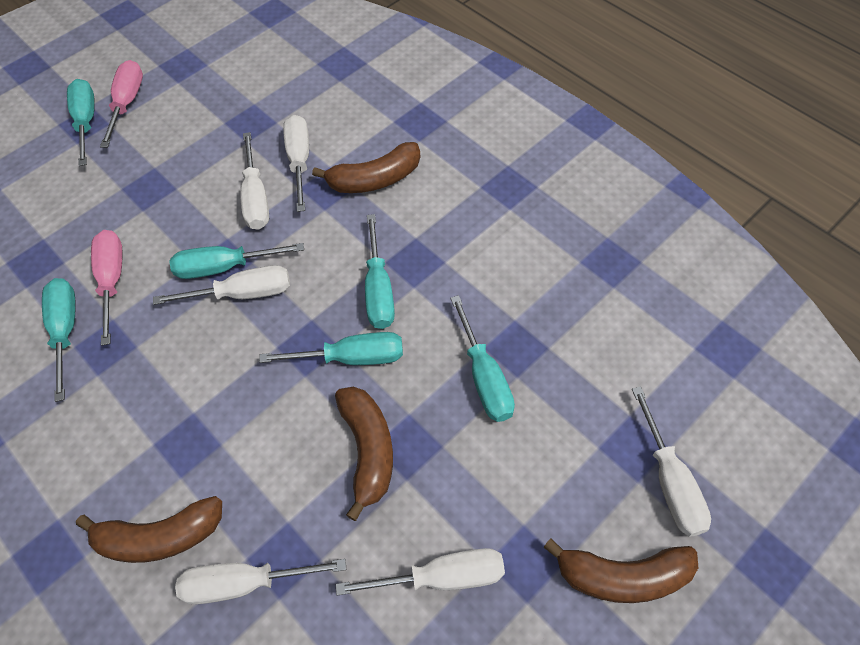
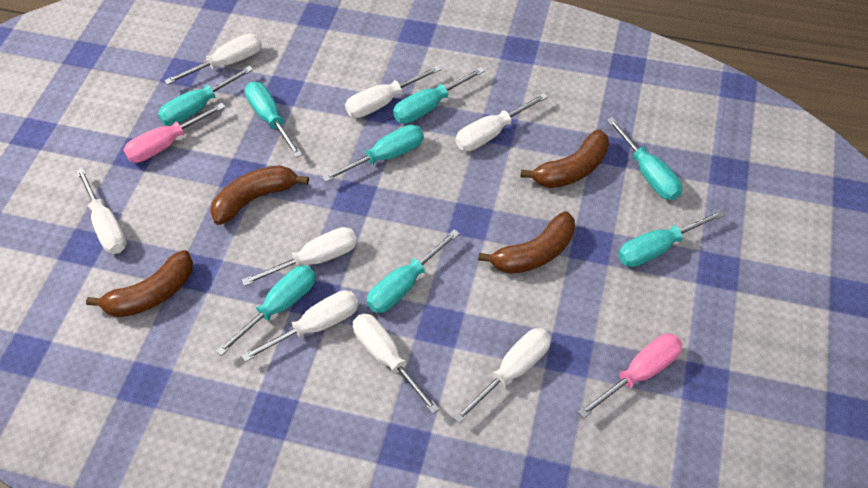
turquoise screwdriver: 6 -> 8
white screwdriver: 6 -> 8

